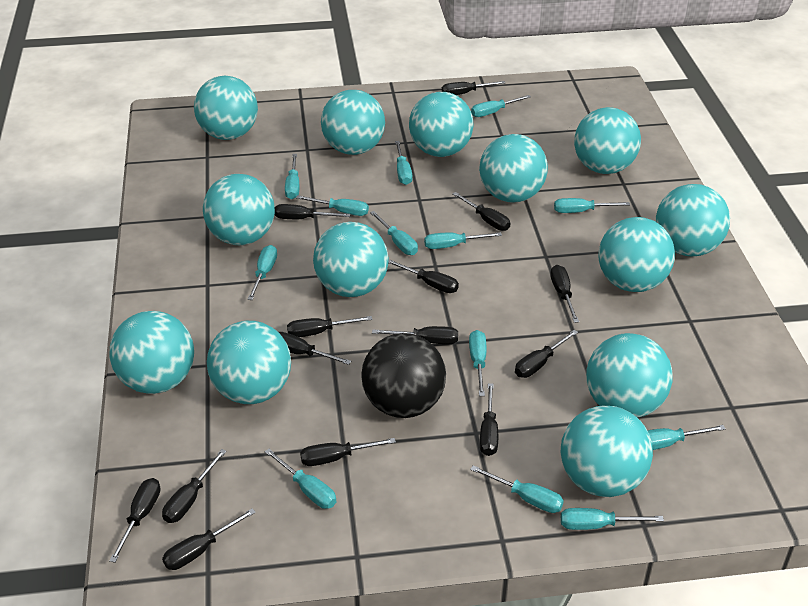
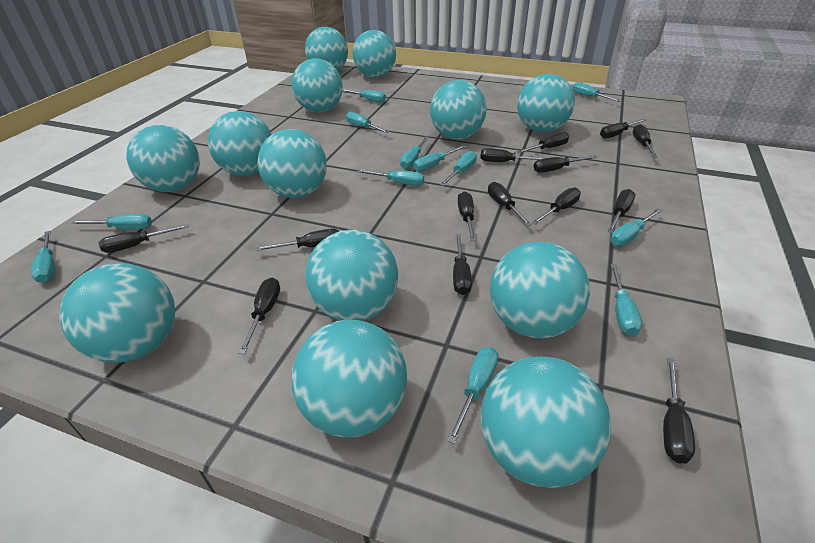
black ball: 1 -> 0
turquoise screwdriver: 13 -> 12

